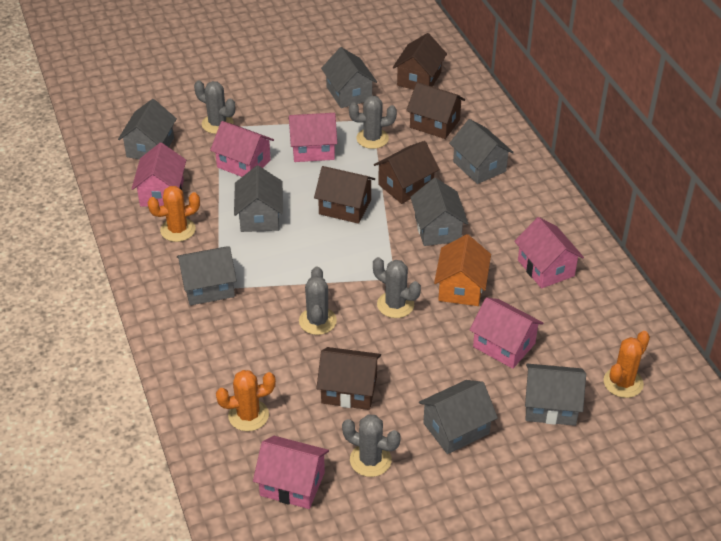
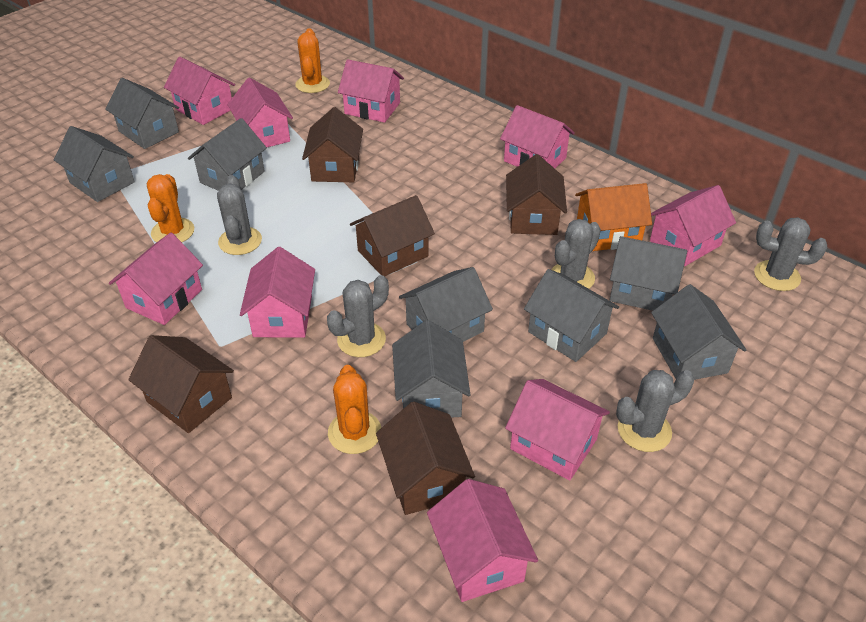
pink house: 6 -> 9

